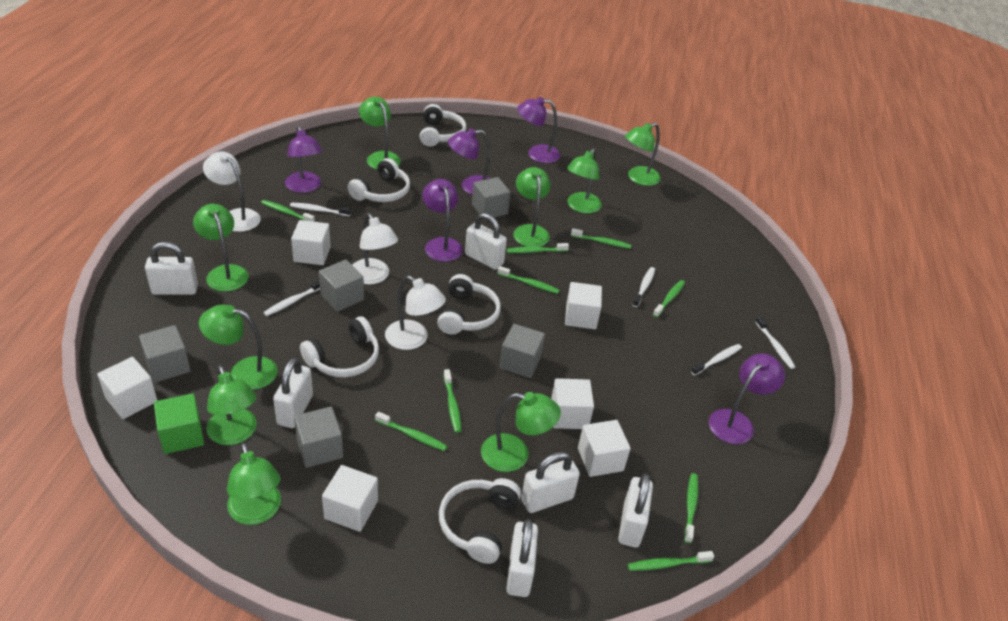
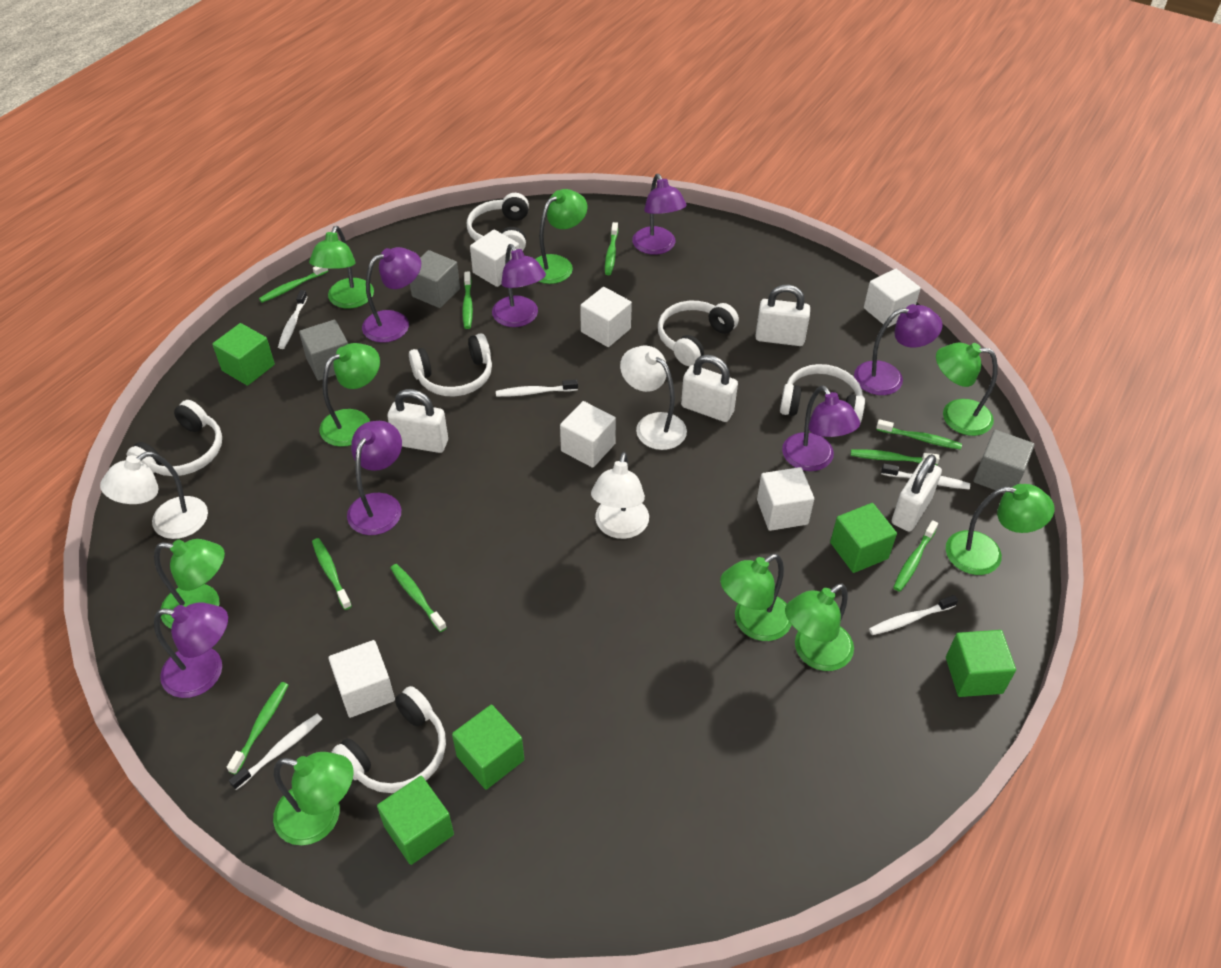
green cube: 1 -> 5
grey cube: 5 -> 3
purple lamp: 5 -> 7
white headphones: 5 -> 6
white padlock: 6 -> 4

